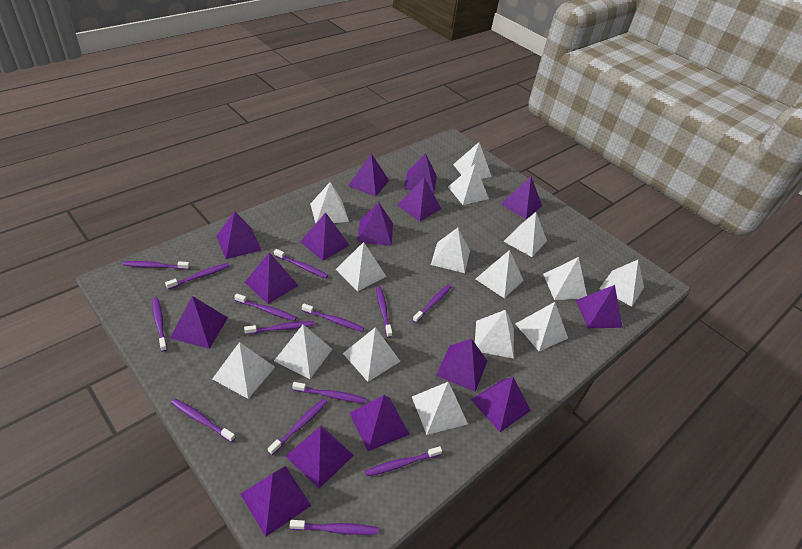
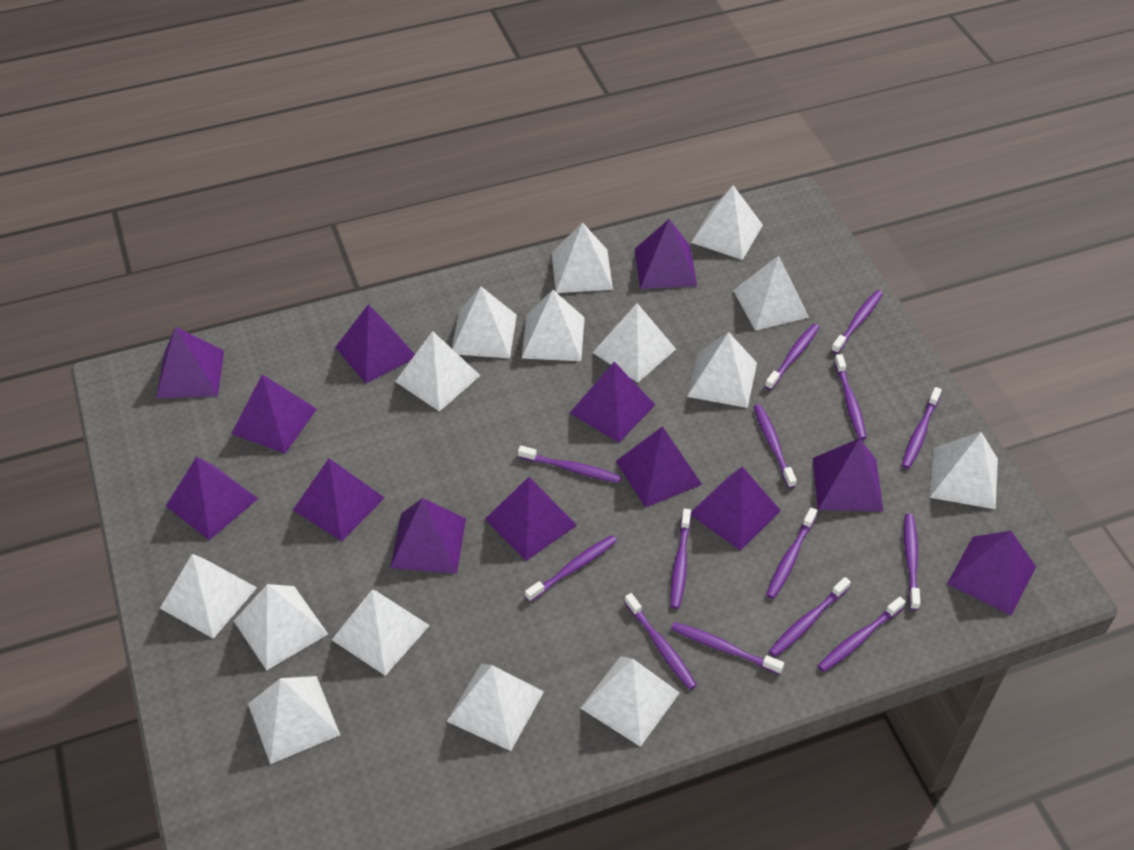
purple pyramid: 15 -> 13

